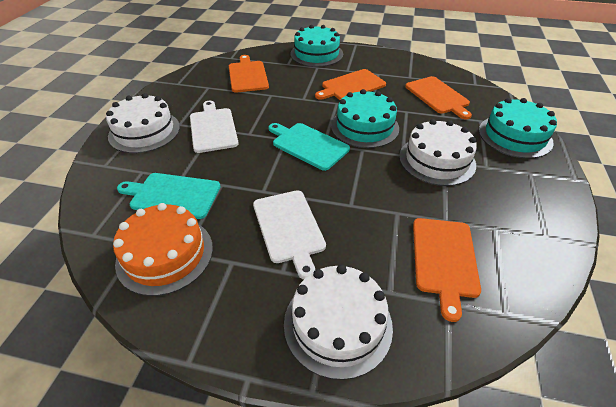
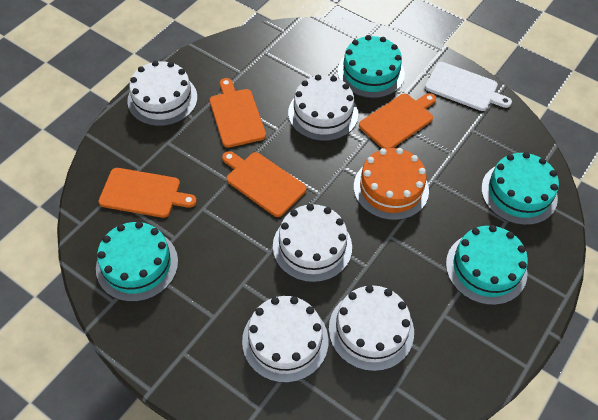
turquoise cake: 3 -> 4
turquoise cutting board: 2 -> 0
white cake: 3 -> 5
white cutting board: 2 -> 1

